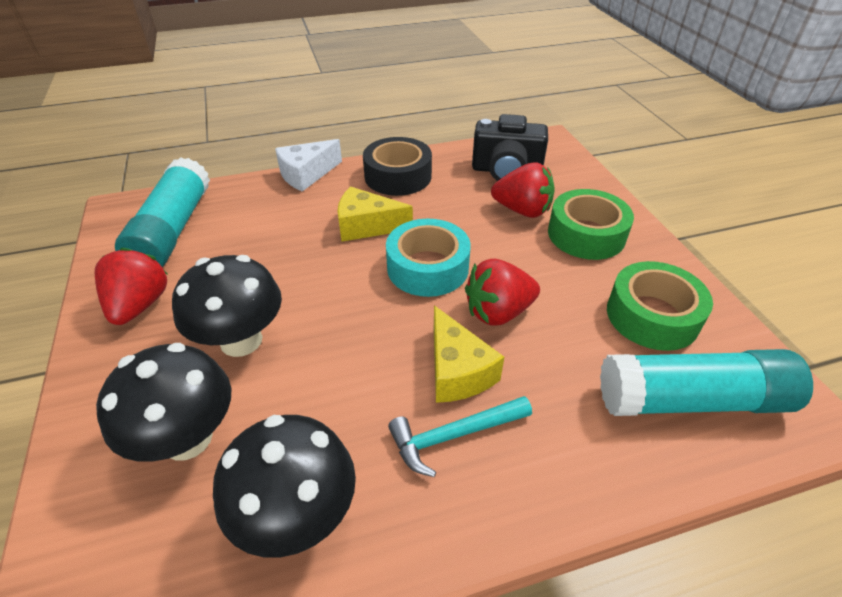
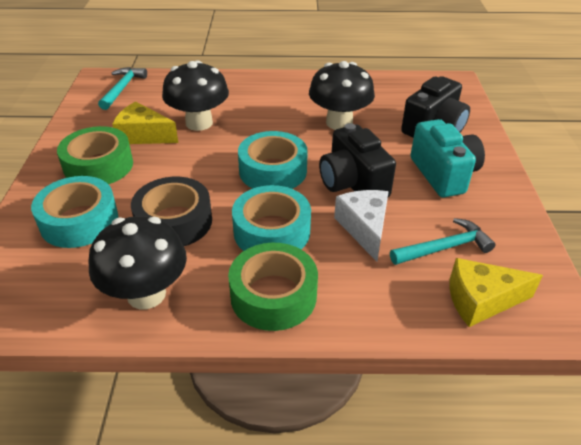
black camera: 1 -> 2
red strawberry: 3 -> 0
turquoise camera: 0 -> 1
turquoise glue stick: 2 -> 0
turquoise hammer: 1 -> 2
turquoise tape: 1 -> 3

